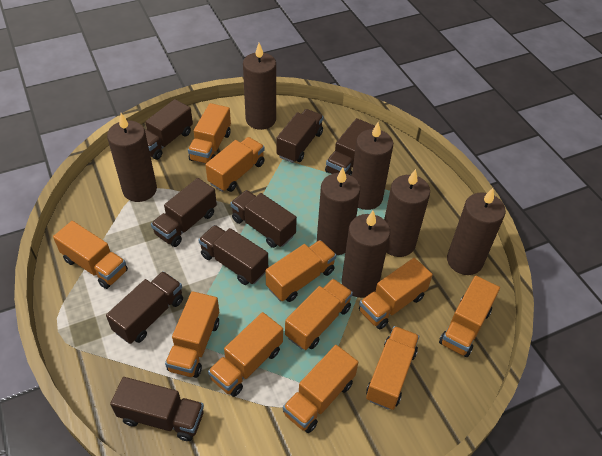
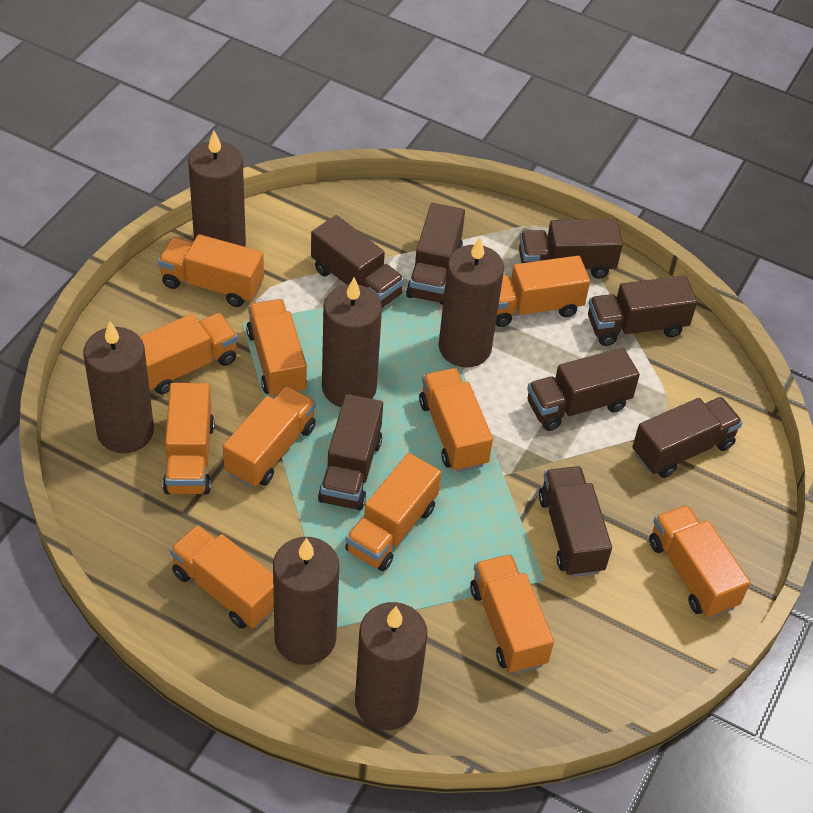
brown candle: 7 -> 6

